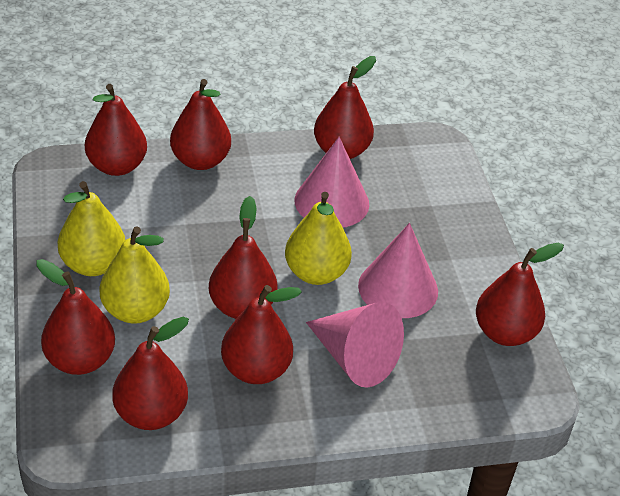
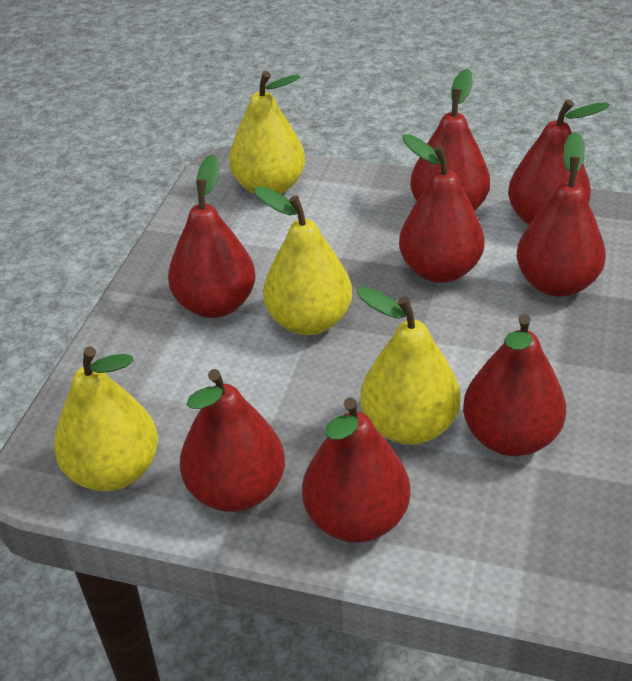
pink cone: 3 -> 0
yellow pear: 3 -> 4

